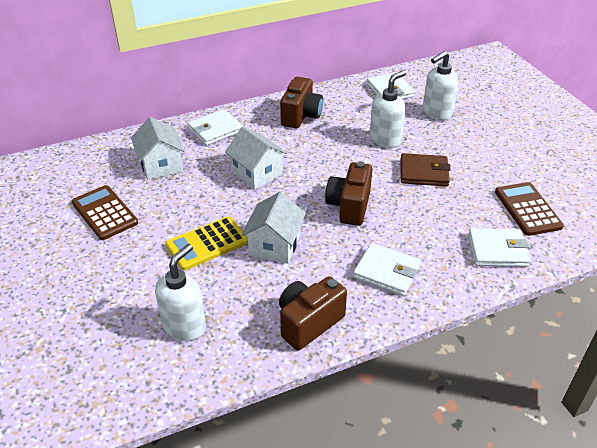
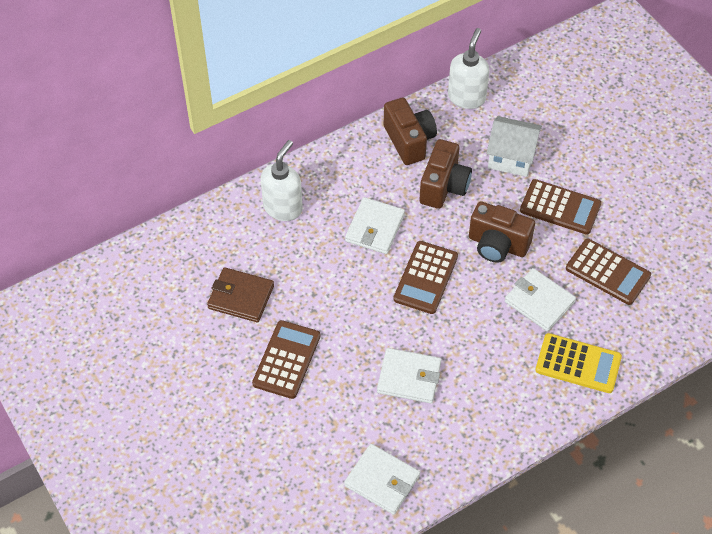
brown calculator: 2 -> 4
white house: 3 -> 1
white soap dispenser: 3 -> 2

